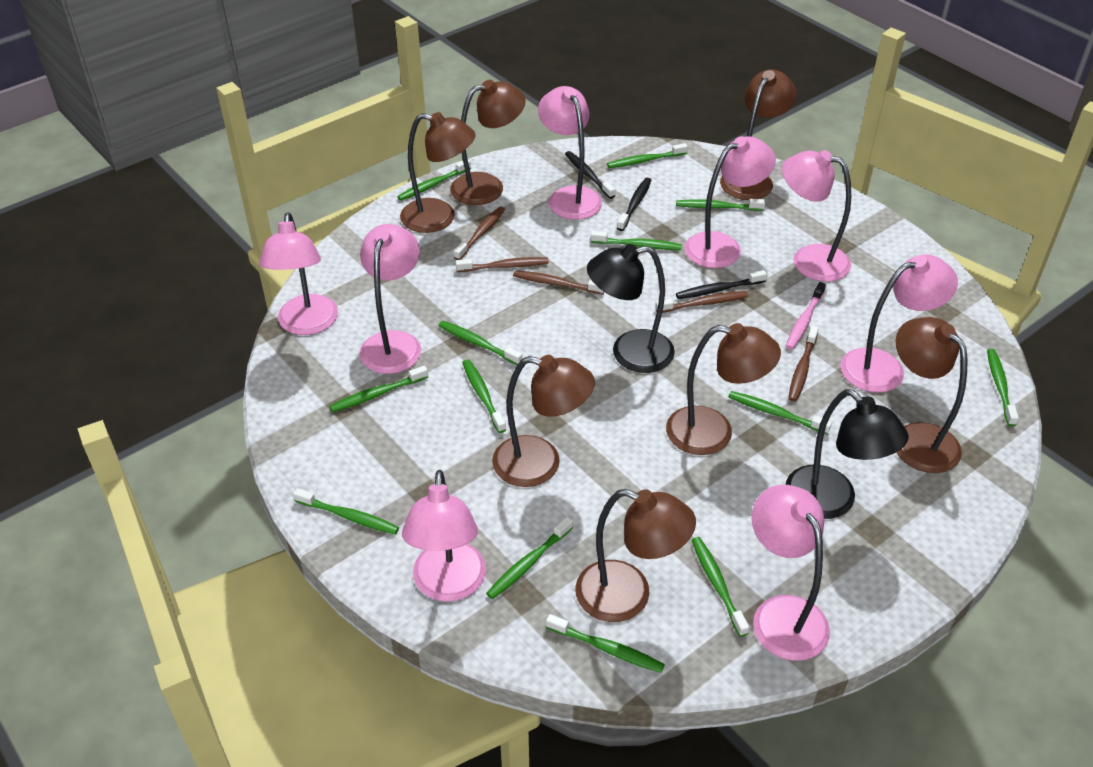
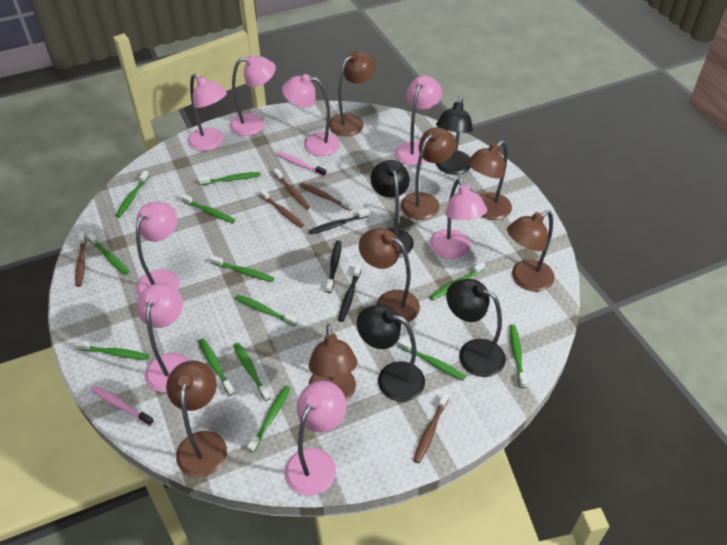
black lamp: 2 -> 4
pink toothbrush: 1 -> 2

